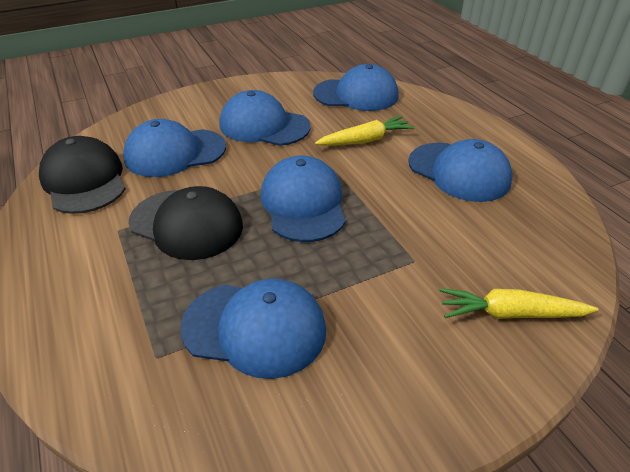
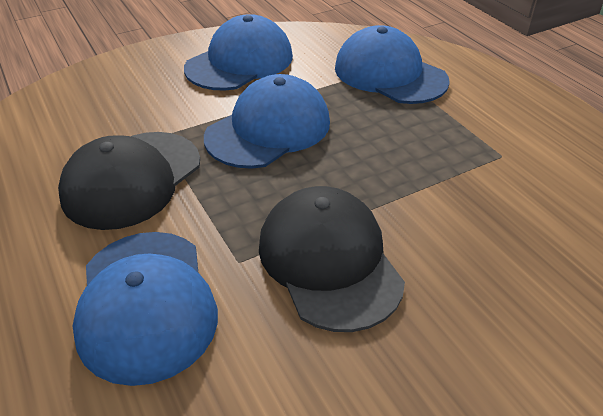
blue cap: 6 -> 4
yellow carrot: 2 -> 0

